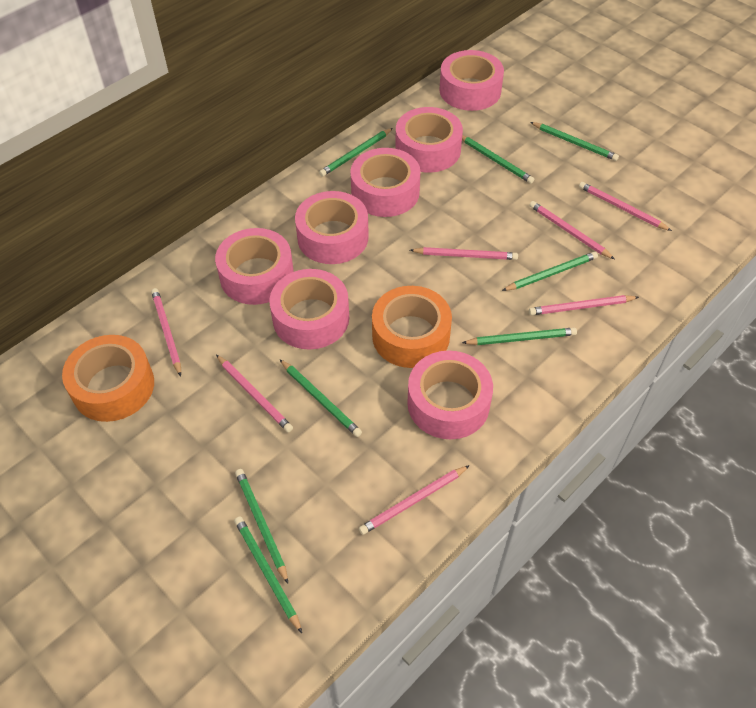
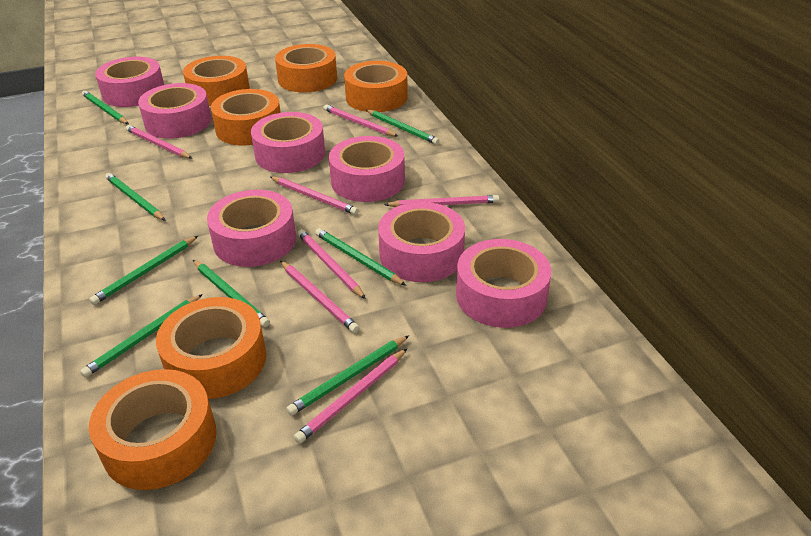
orange tape: 2 -> 6

